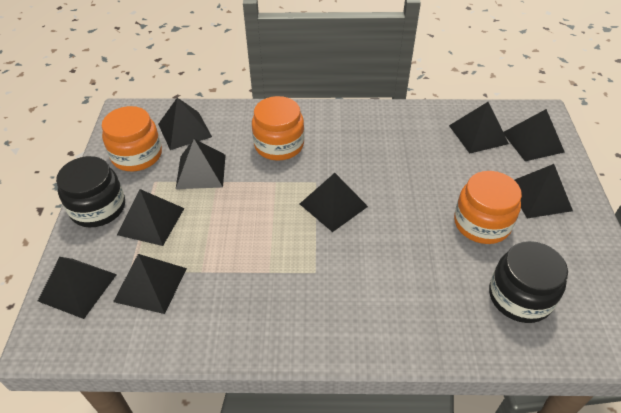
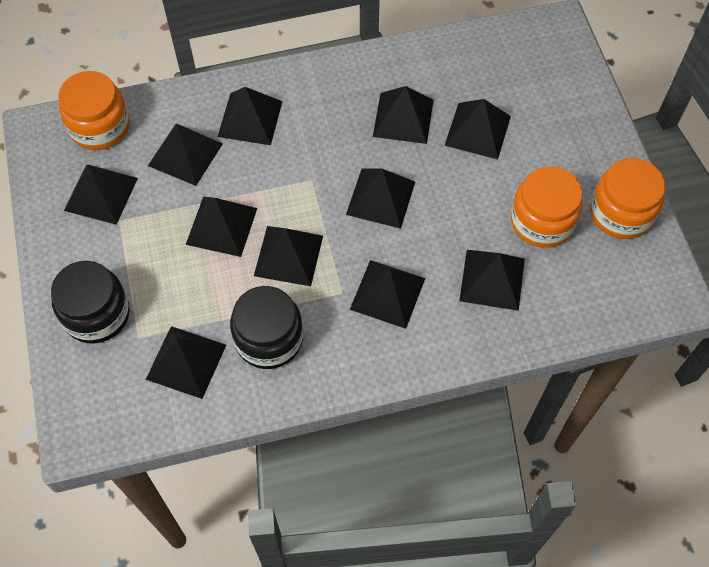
black pyramid: 9 -> 11

